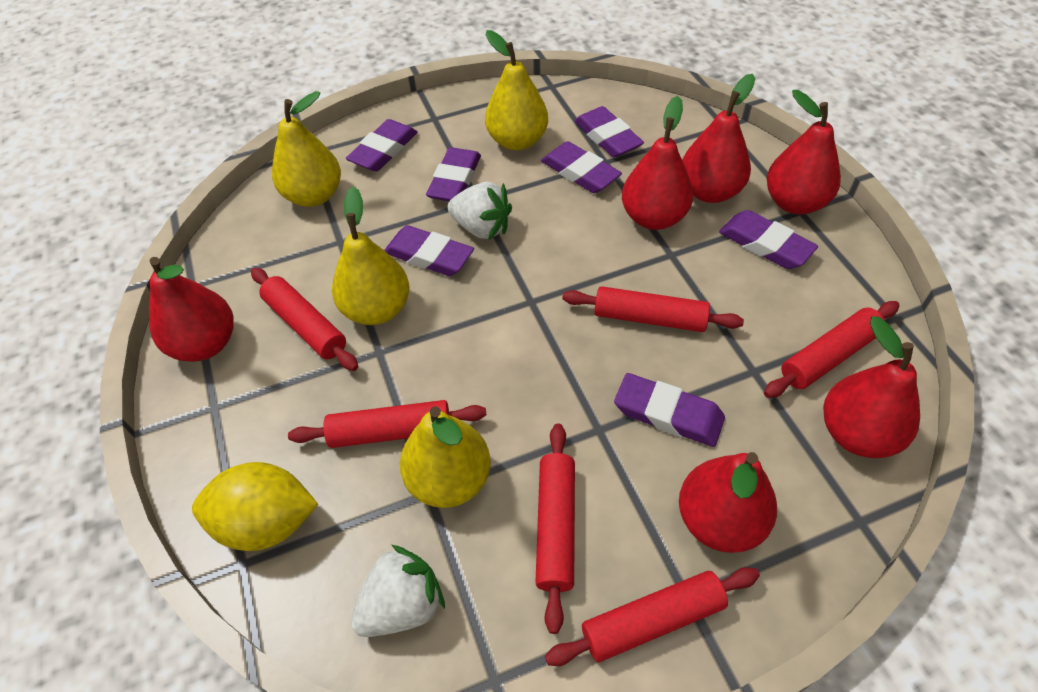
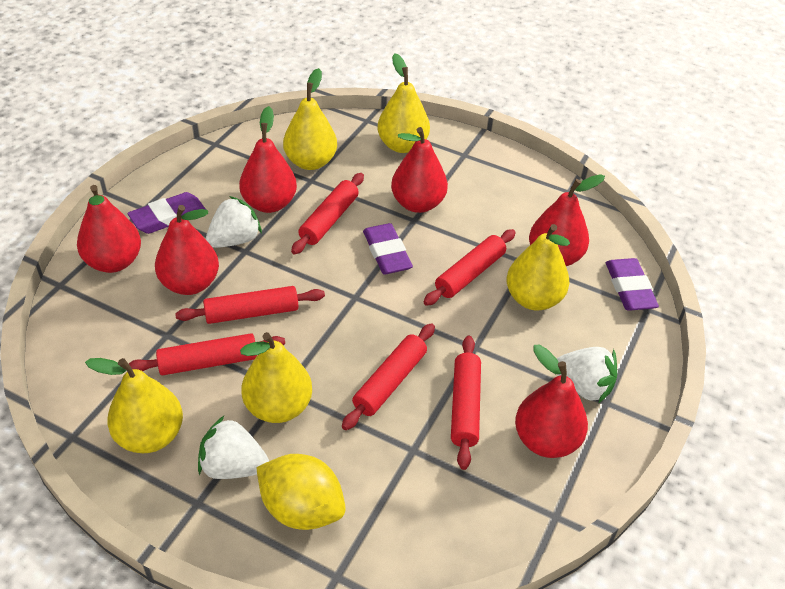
purple eraser: 7 -> 3
white strawberry: 2 -> 3
yellow pear: 4 -> 5

